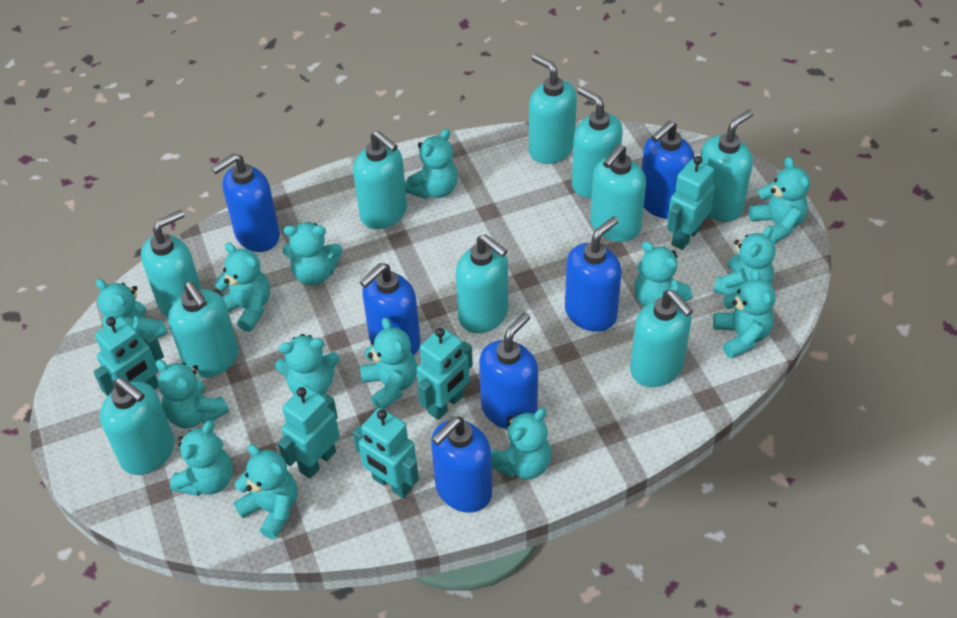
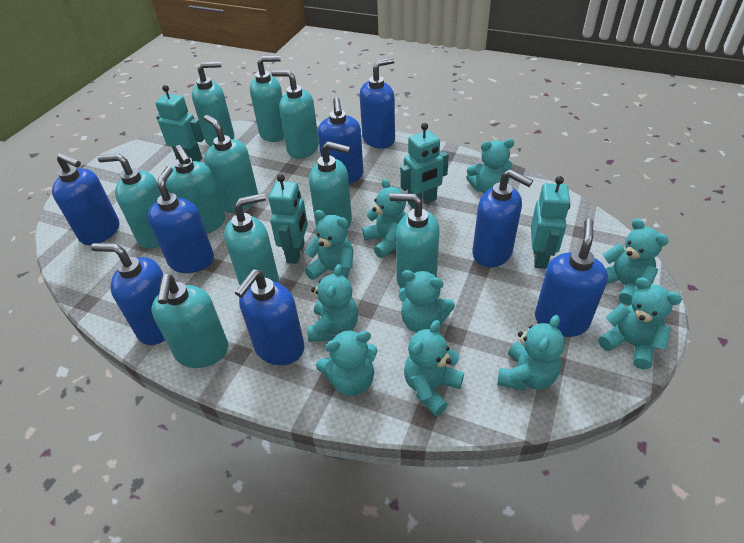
blue soap dispenser: 6 -> 8
turquoise robot: 5 -> 4
turquoise teddy bear: 14 -> 10

